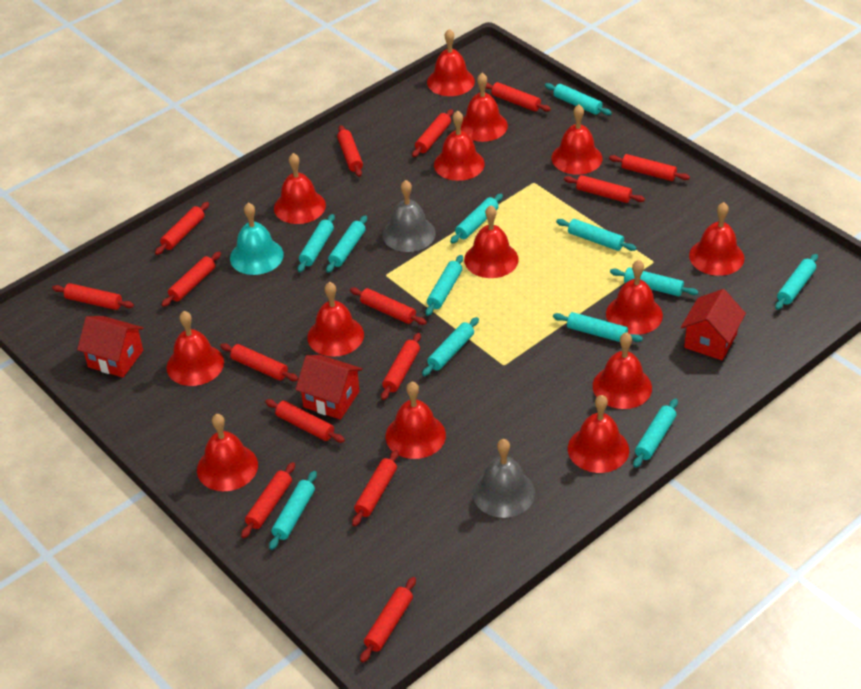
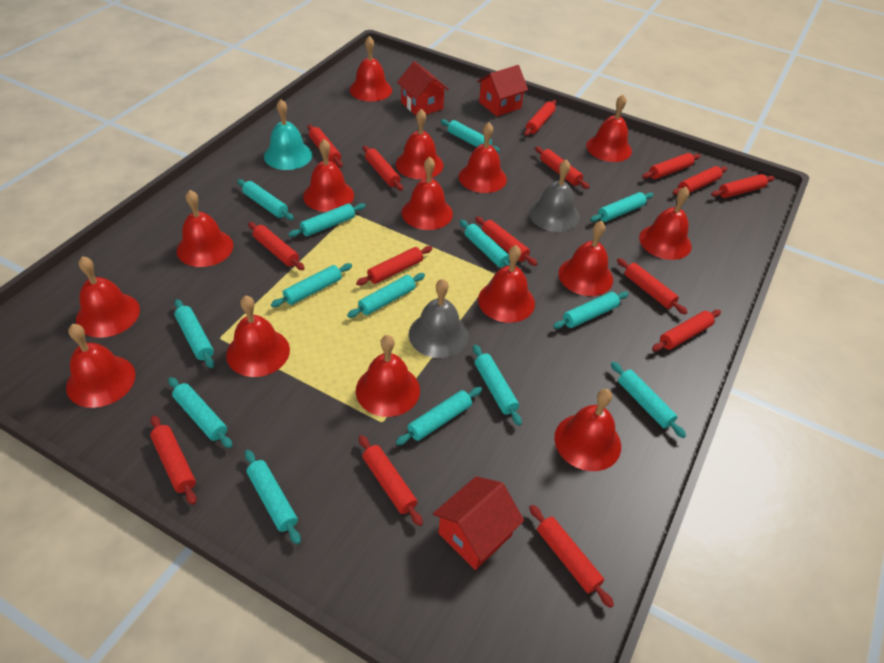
red bell: 14 -> 15
turquoise rolling pin: 12 -> 14

